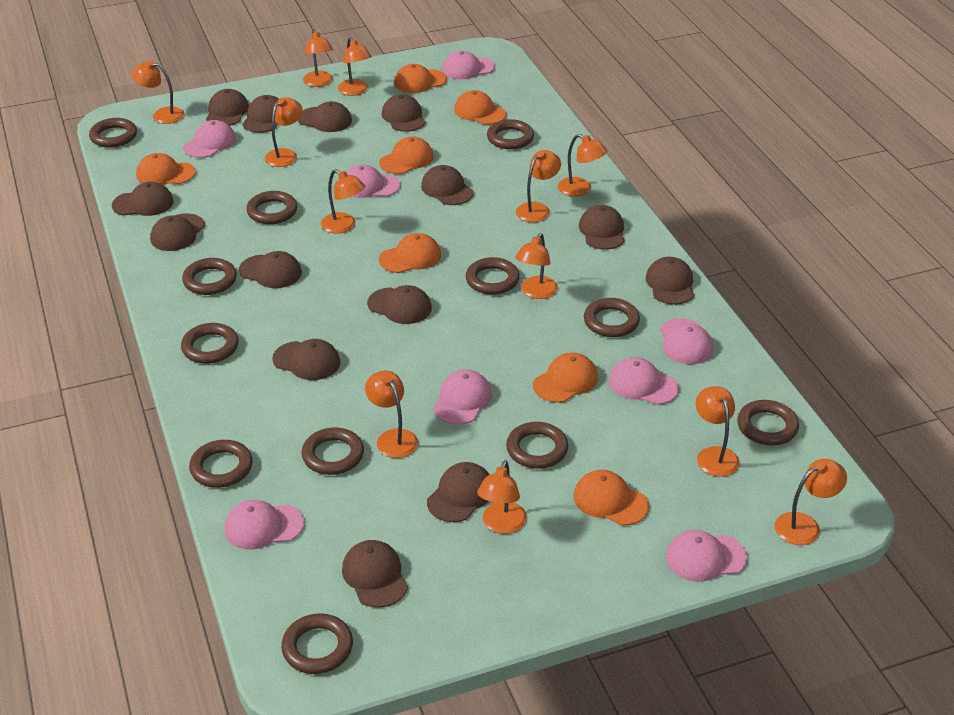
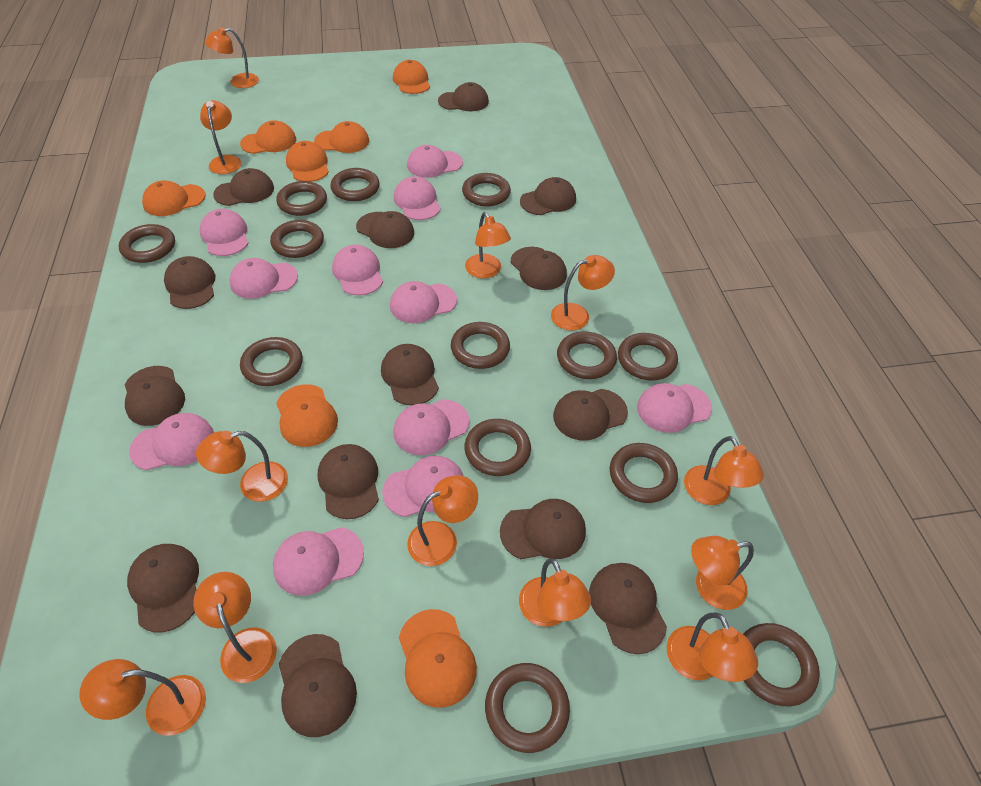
brown ring: 12 -> 13
pink cap: 8 -> 11

